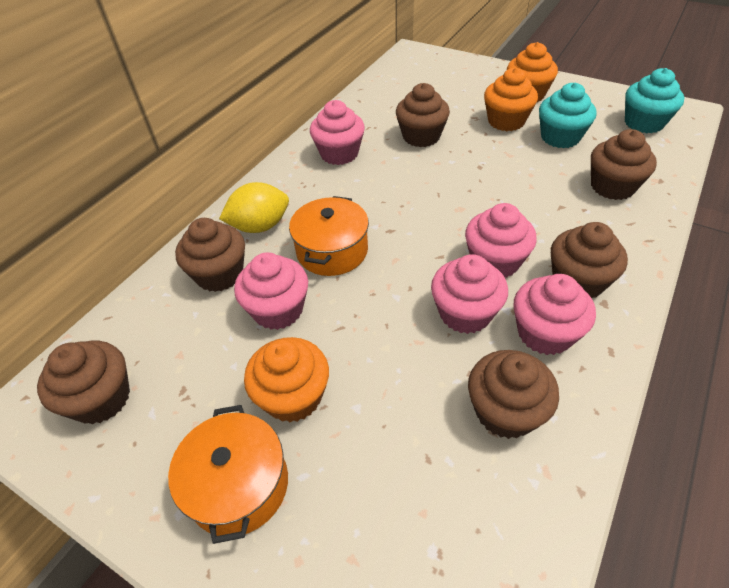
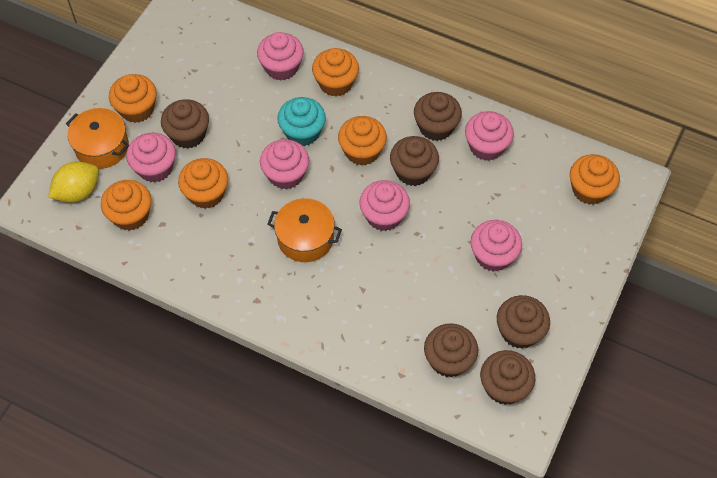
orange cupcake: 3 -> 6
pink cupcake: 5 -> 6
turquoise cupcake: 2 -> 1

